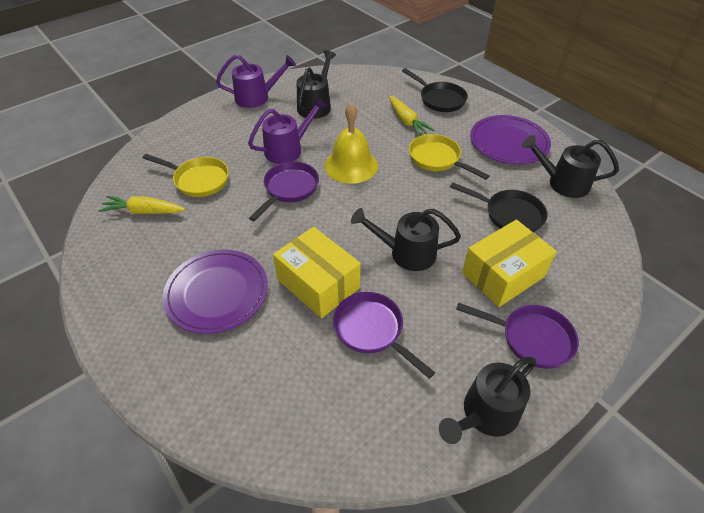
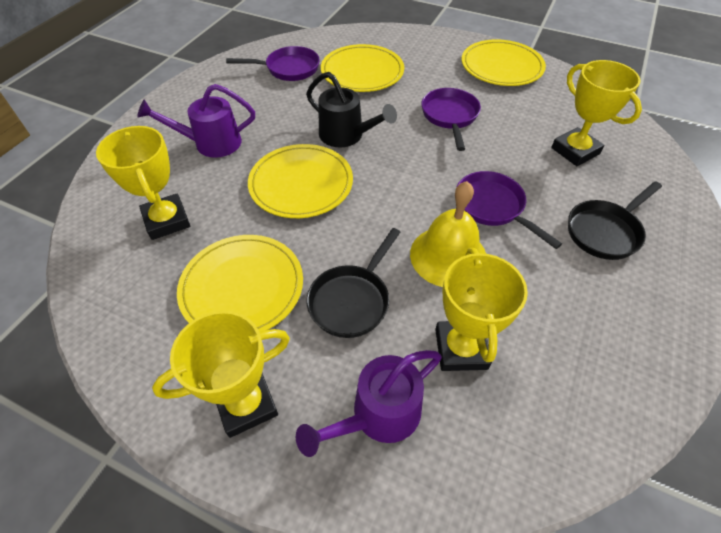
black watering can: 4 -> 1
purple plate: 2 -> 0
yellow box: 2 -> 0
yellow carrot: 2 -> 0
yellow pan: 2 -> 0
yellow plate: 0 -> 4
yellow trophy: 0 -> 4

